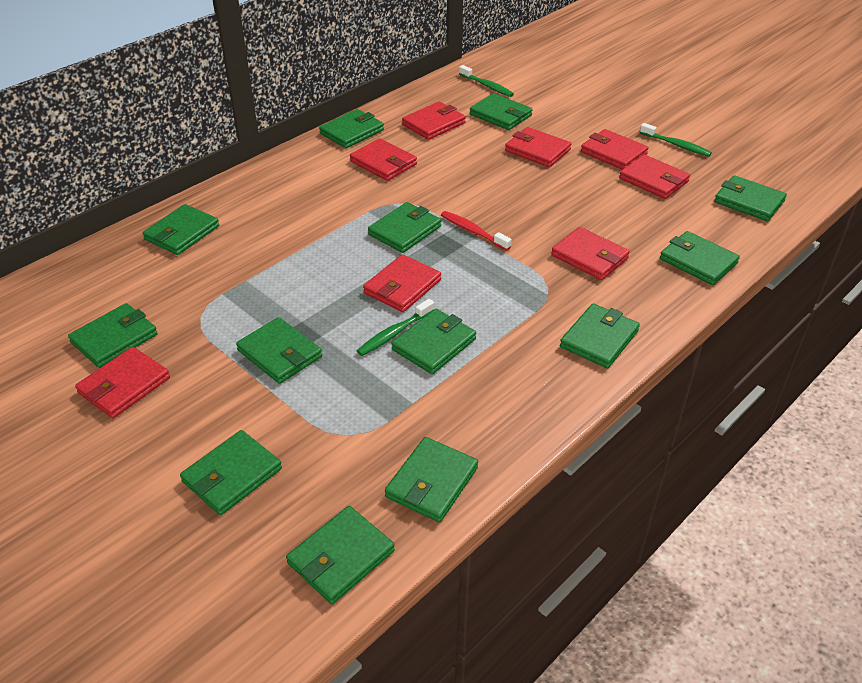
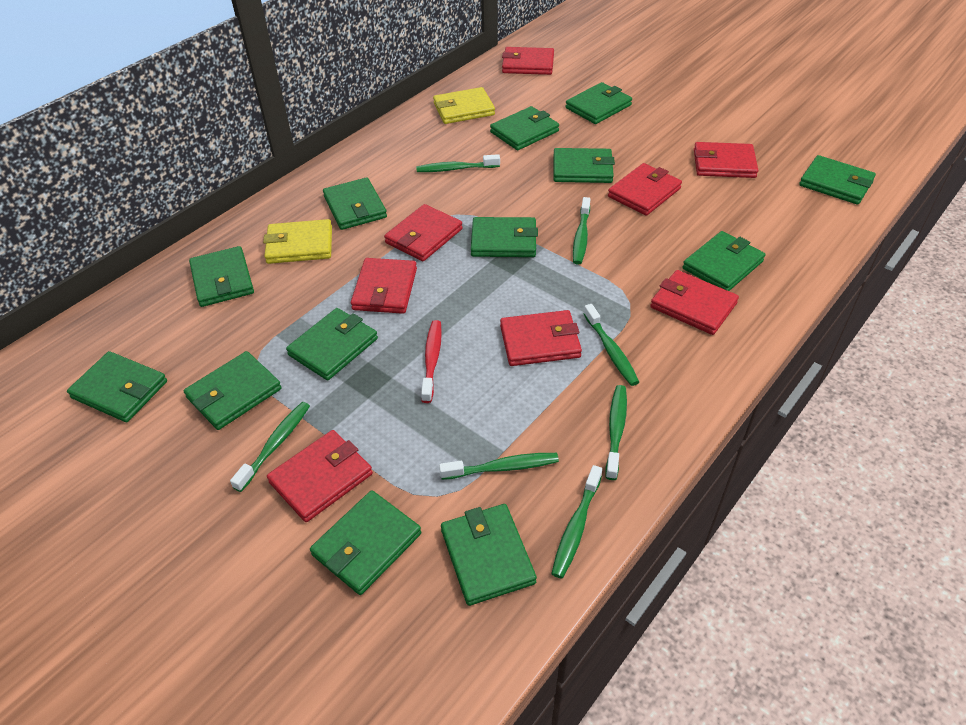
green toothbrush: 3 -> 7
yellow wallet: 0 -> 2

